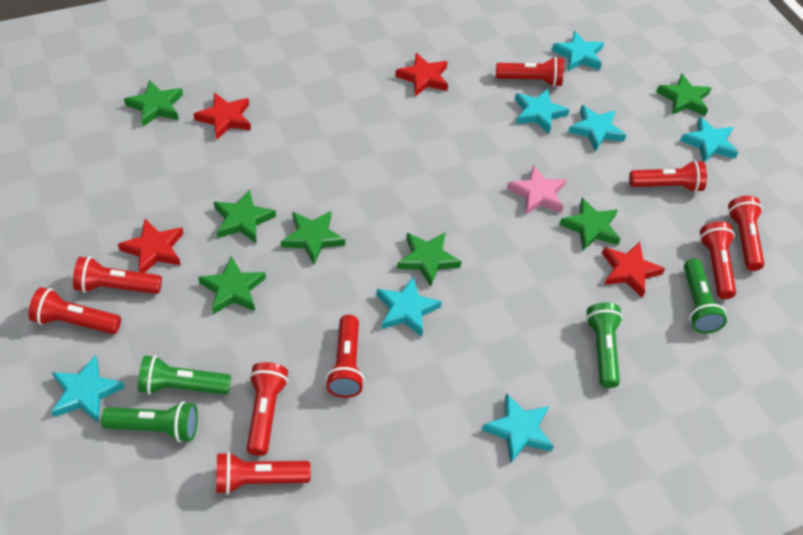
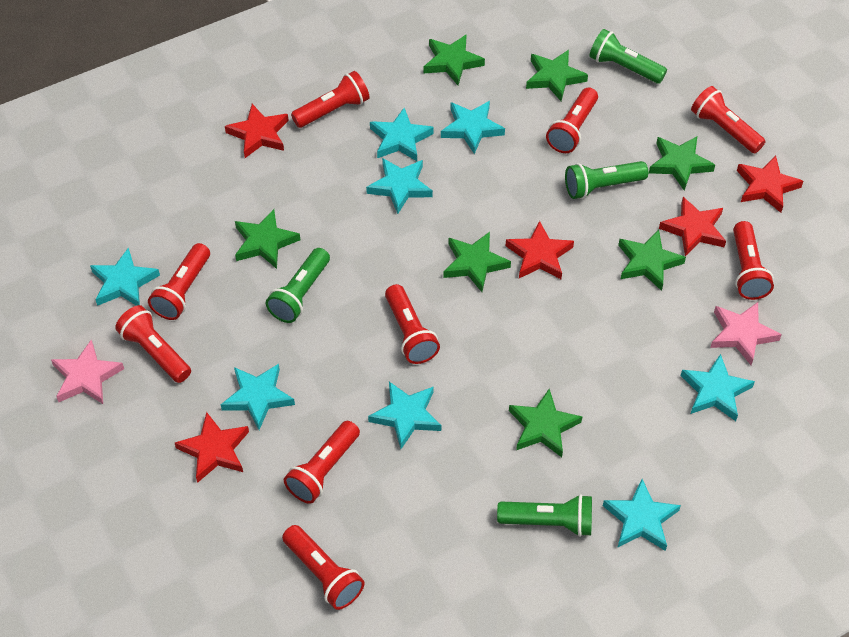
pink star: 1 -> 2
red star: 4 -> 5
turquoise star: 7 -> 8

